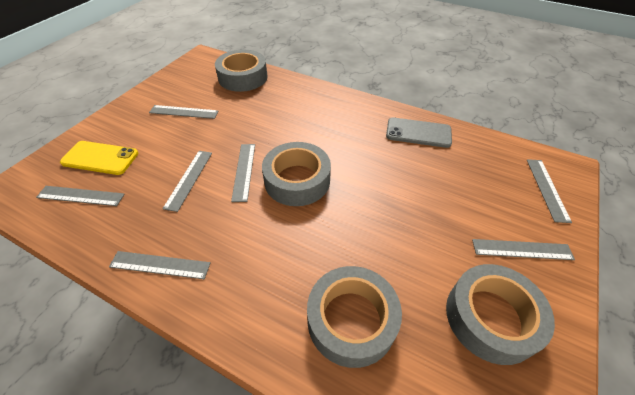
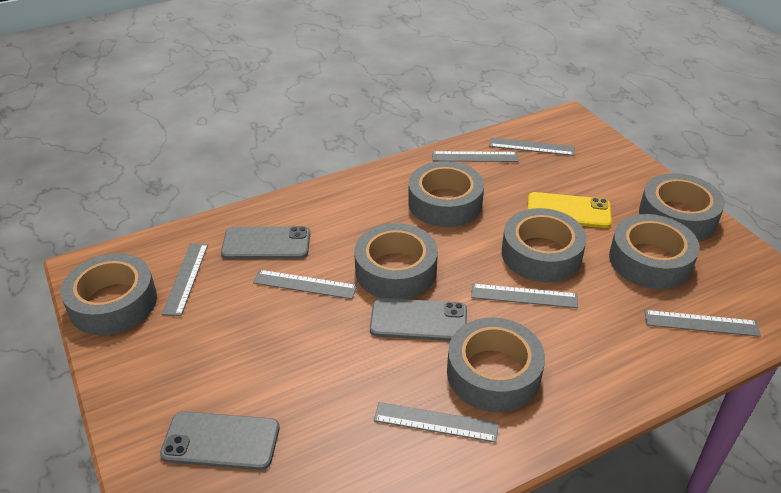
grey phone: 1 -> 3
grey tape: 4 -> 7

